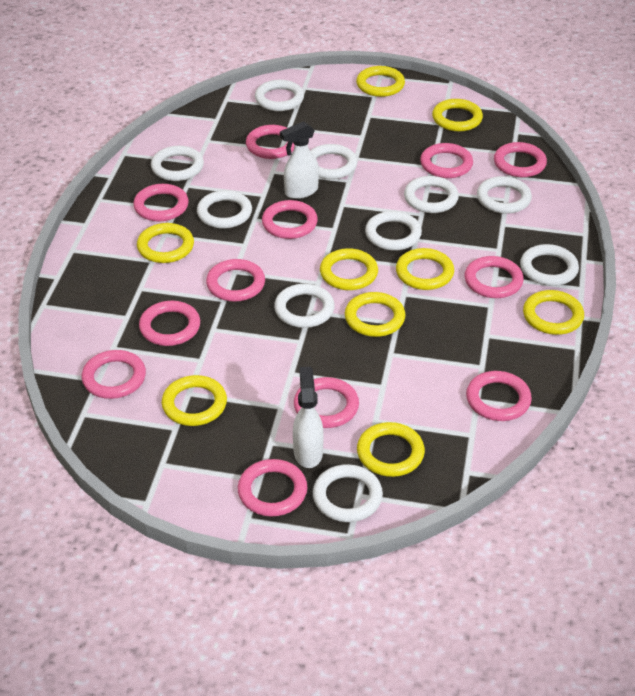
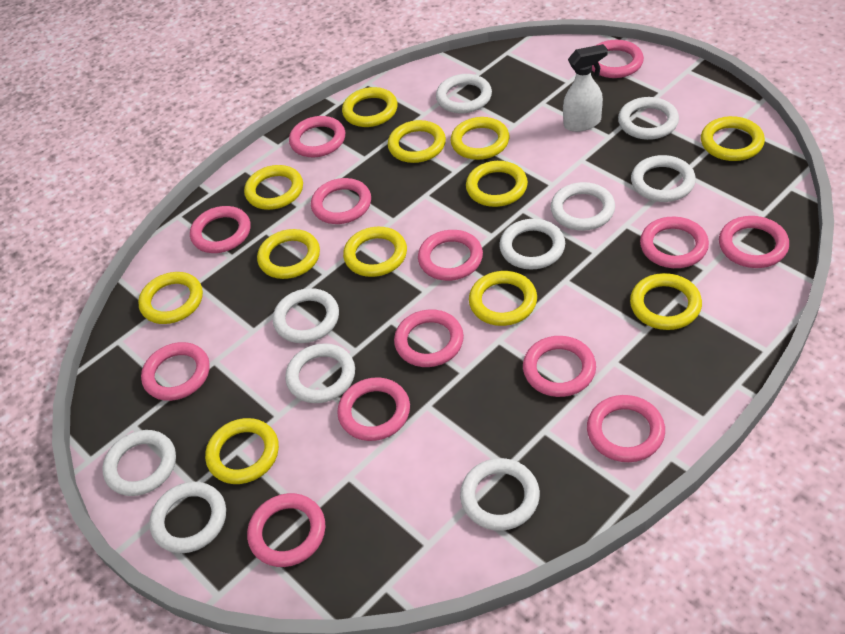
pink ring: 12 -> 13
white spray bottle: 2 -> 1
yellow ring: 9 -> 12

